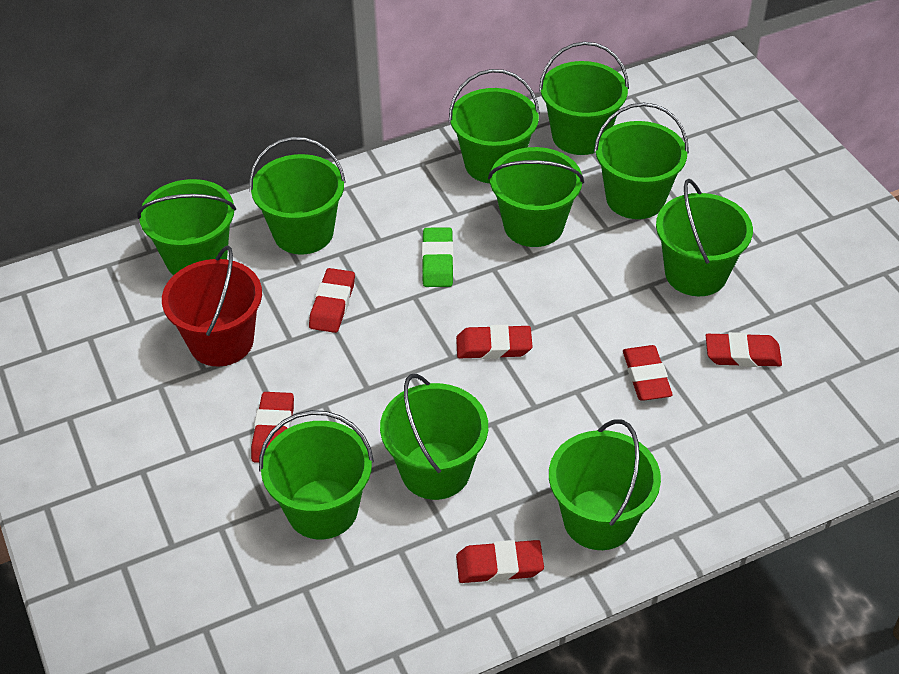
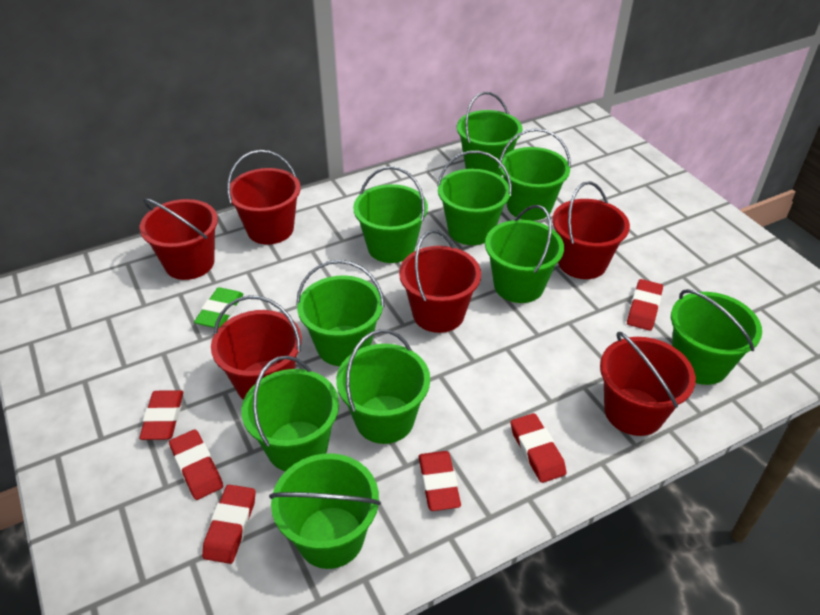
red bucket: 1 -> 6

